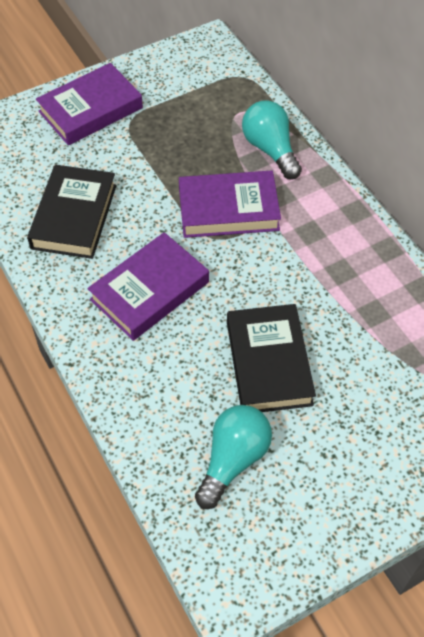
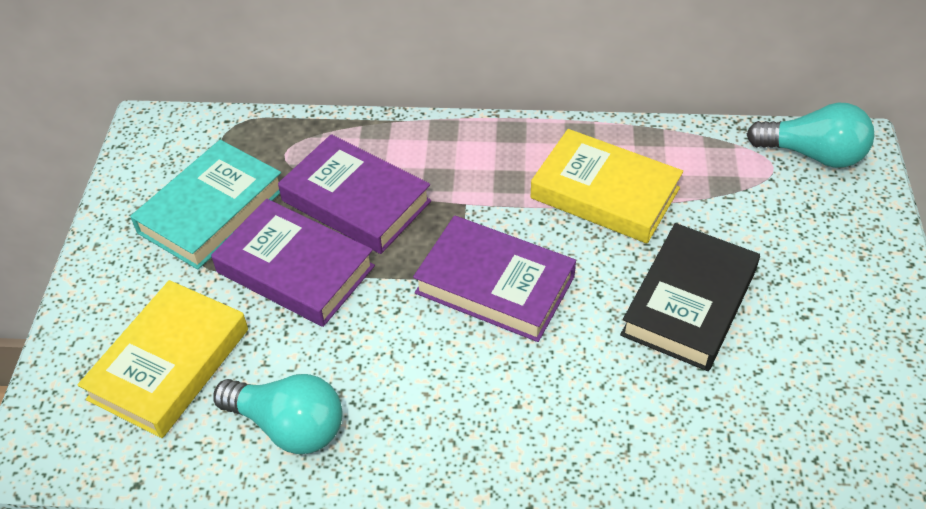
black book: 2 -> 1
turquoise book: 0 -> 1
yellow book: 0 -> 2

